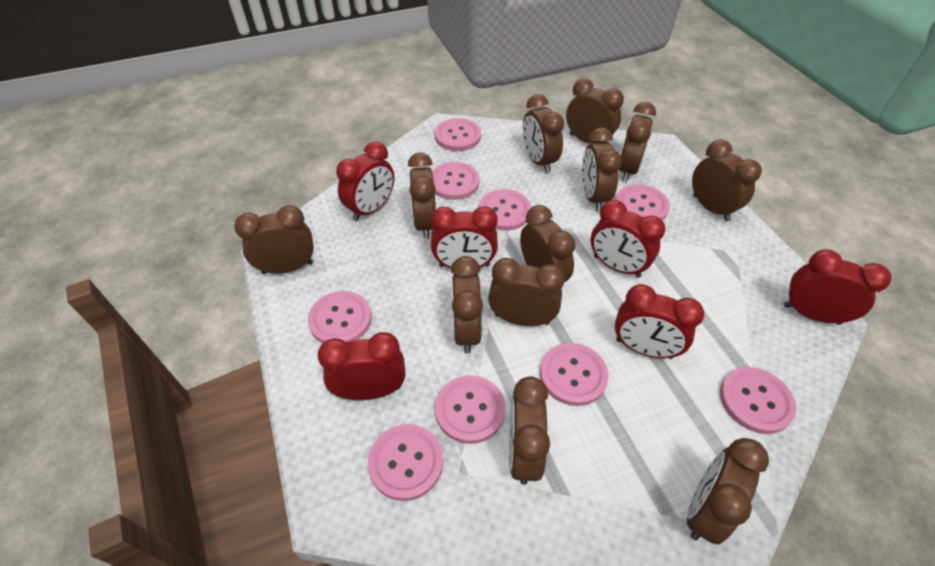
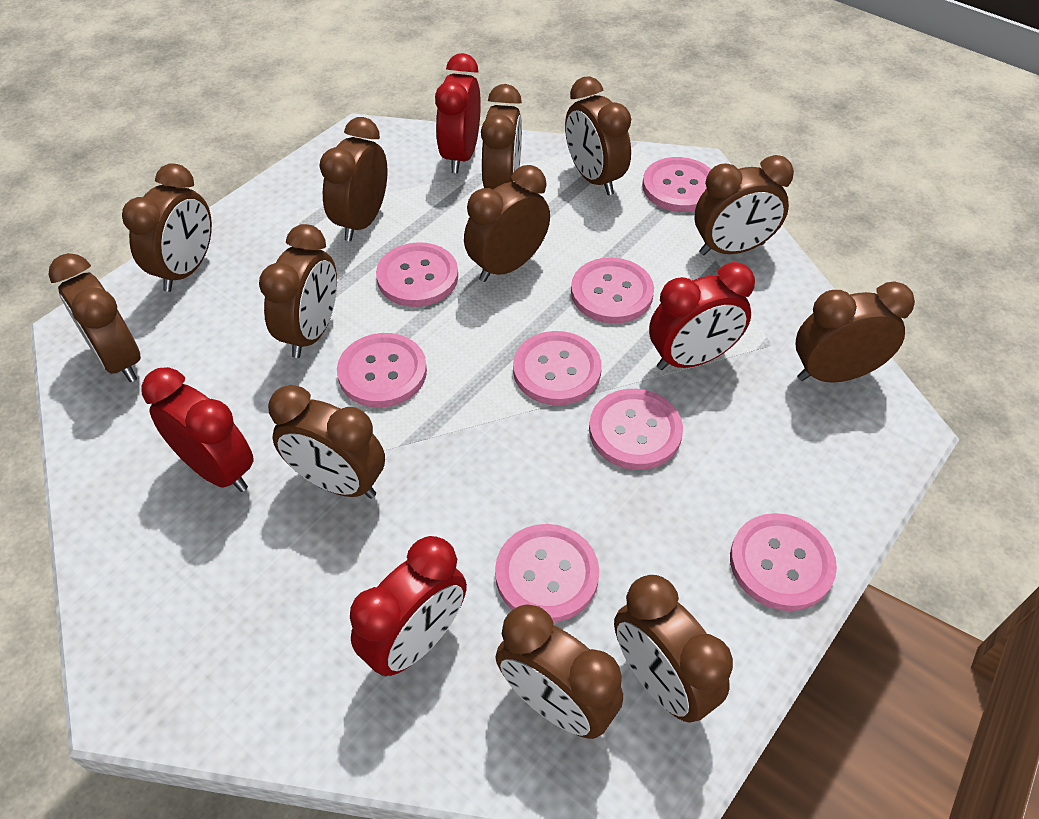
pink button: 9 -> 8
red clock: 6 -> 4

